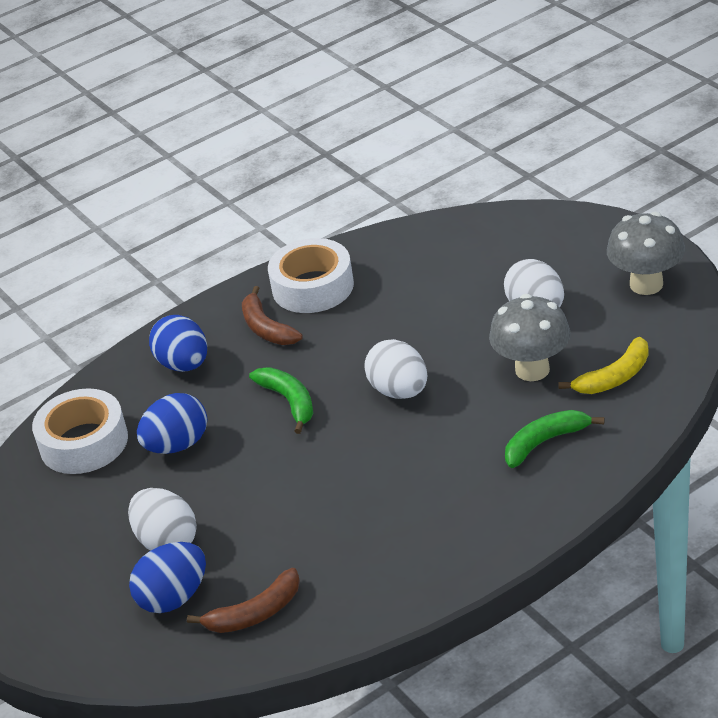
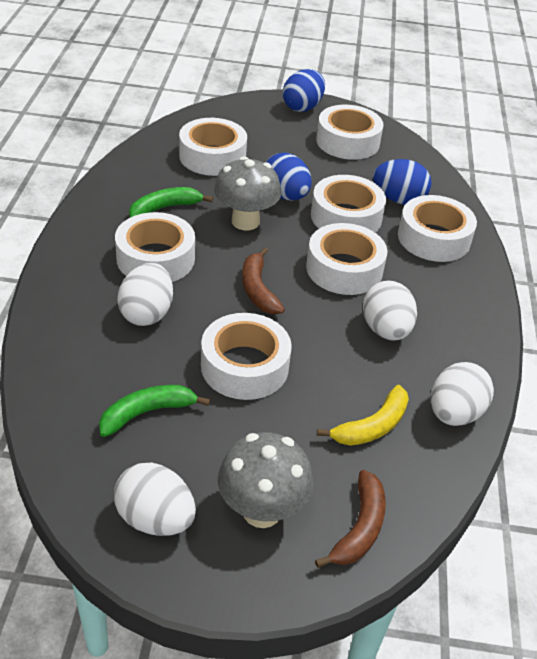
white egg: 3 -> 4
white tape: 2 -> 7

